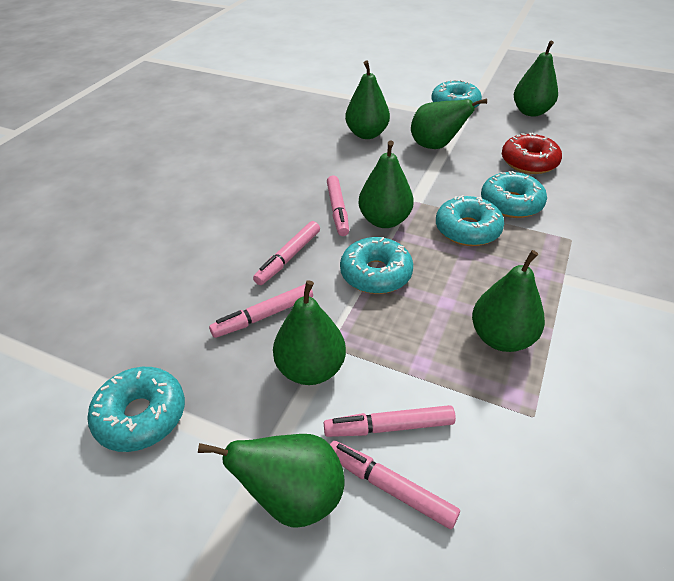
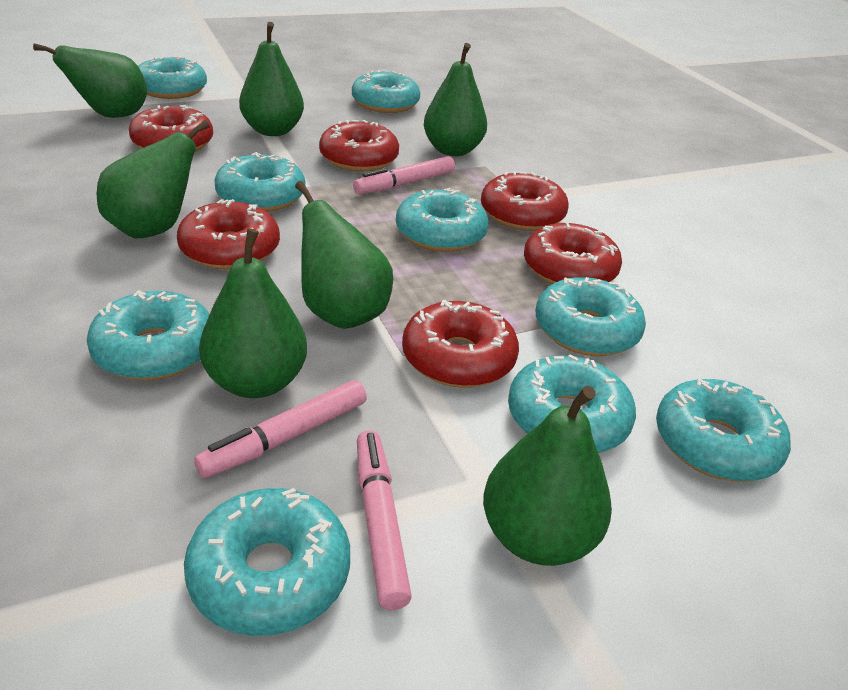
pink marker: 5 -> 3
red donut: 1 -> 6
turquoise donut: 5 -> 9

